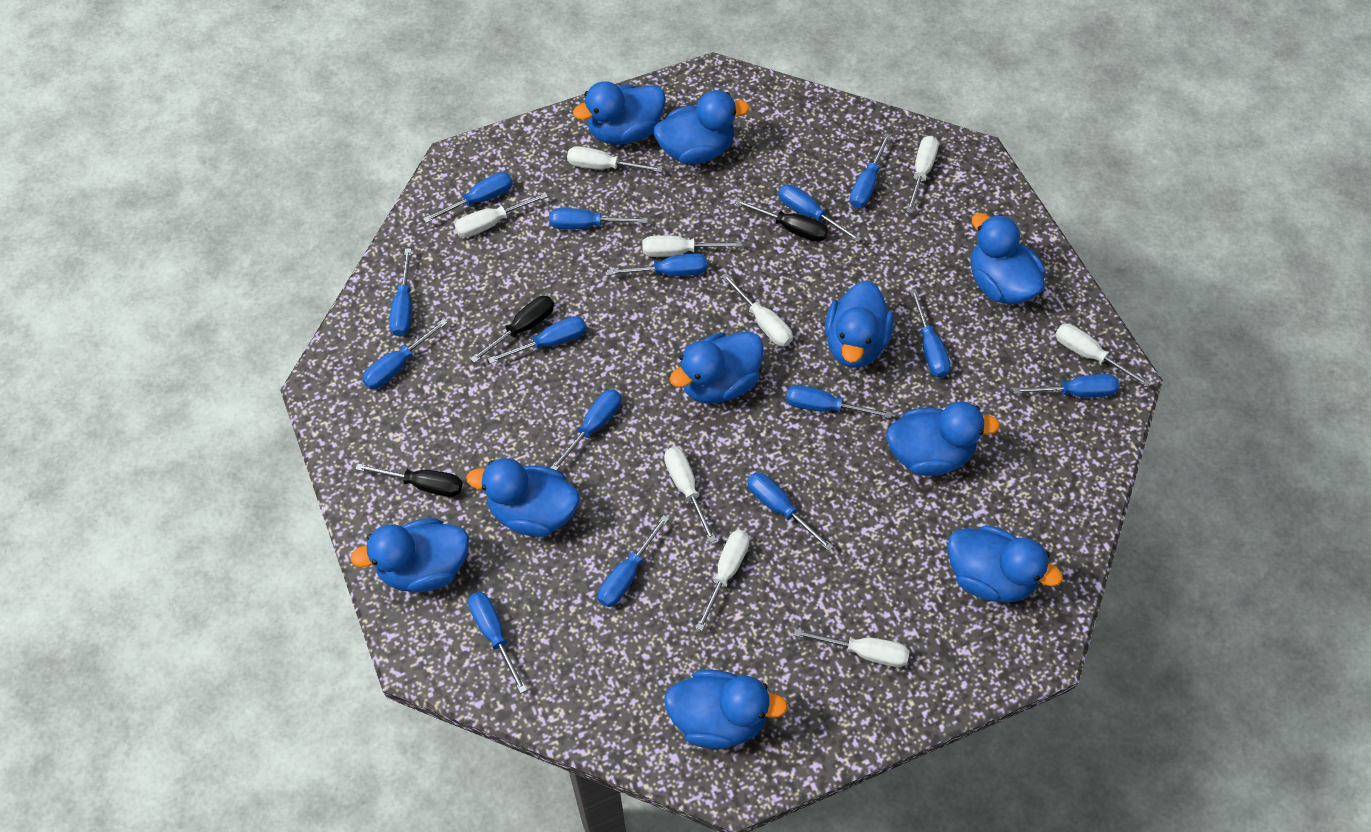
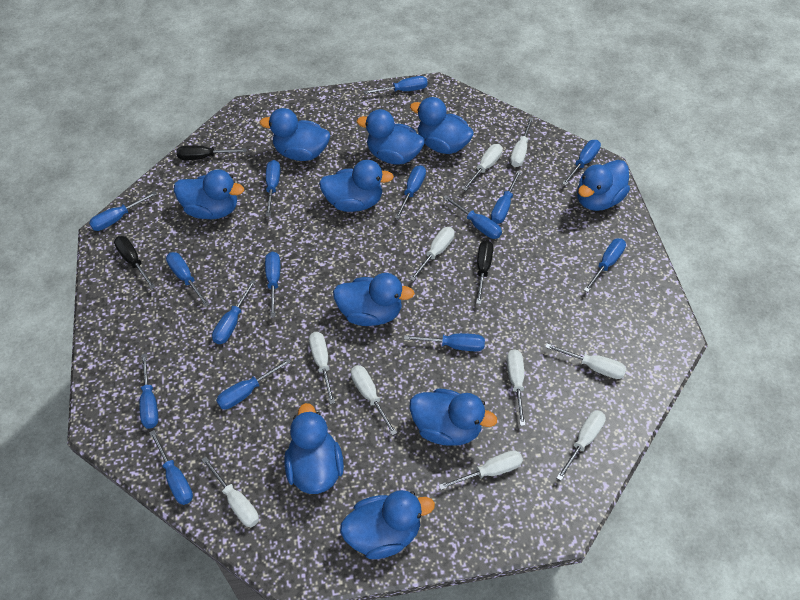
white screwdriver: 9 -> 10

